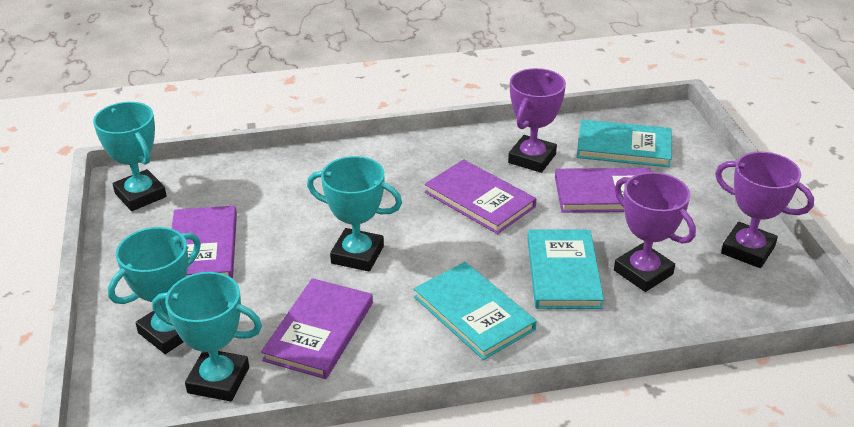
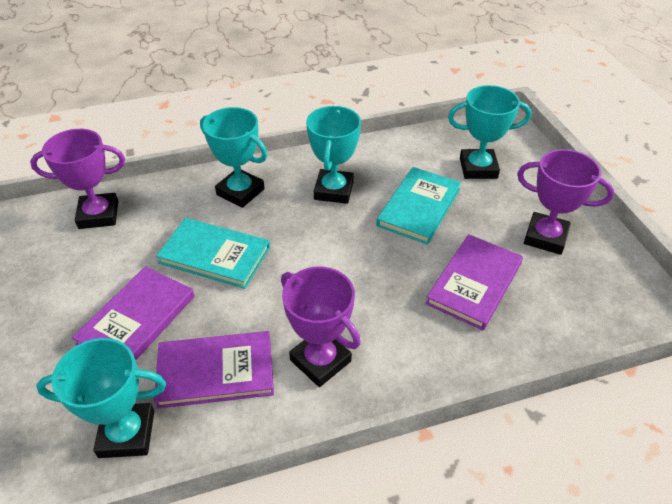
purple book: 4 -> 3
turquoise book: 3 -> 2

